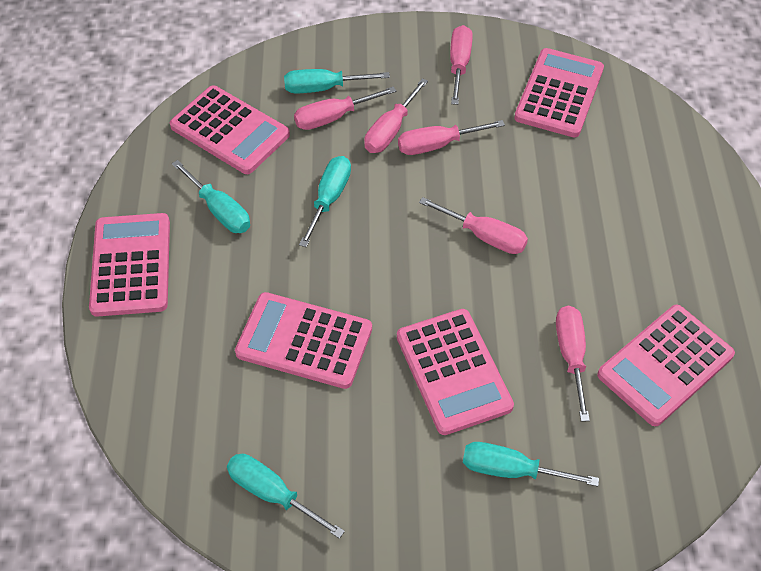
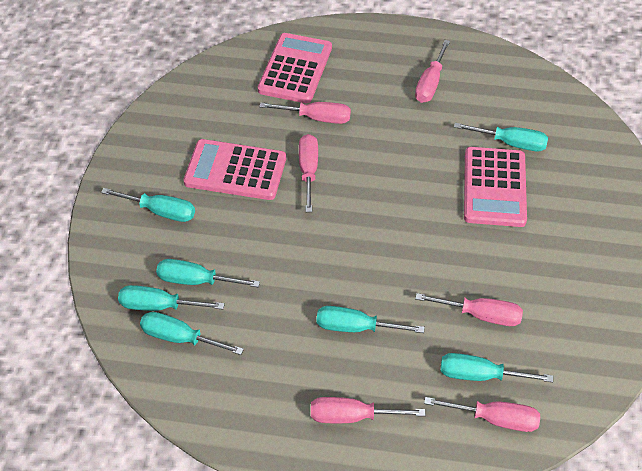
pink calculator: 6 -> 3
turquoise screwdriver: 5 -> 7

